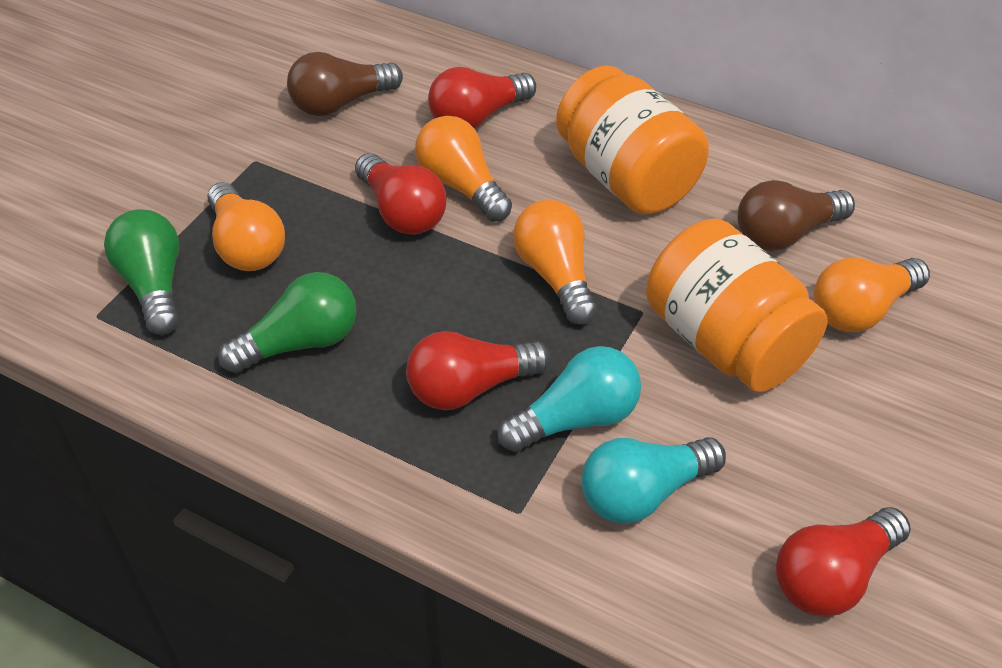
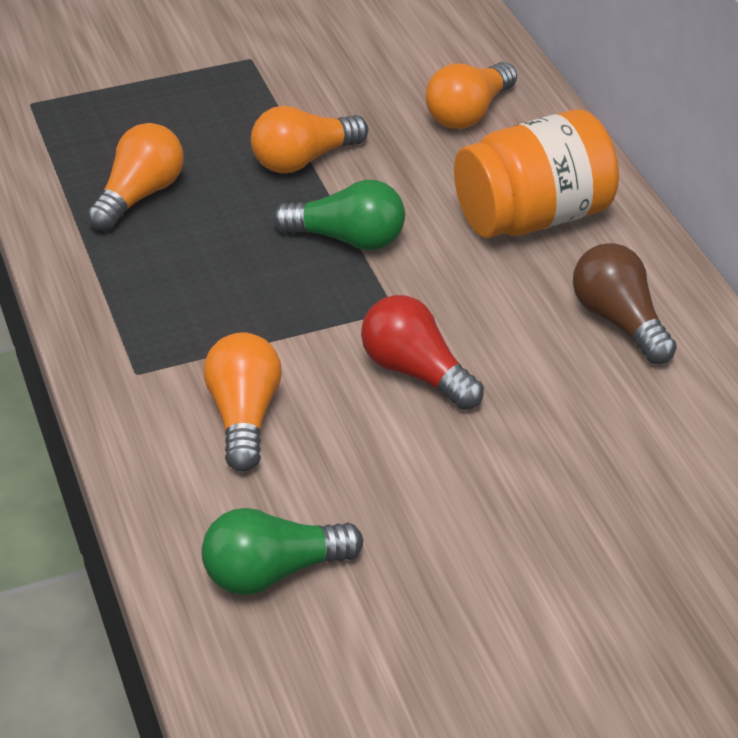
brown light bulb: 2 -> 1
orange jar: 2 -> 1
red light bulb: 4 -> 1
turquoise light bulb: 2 -> 0

